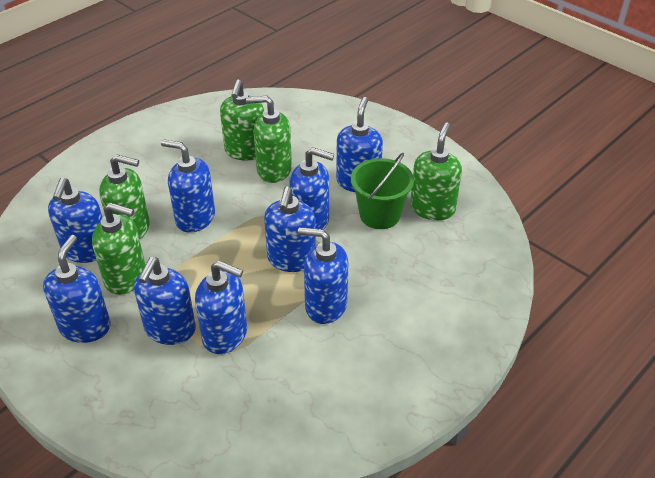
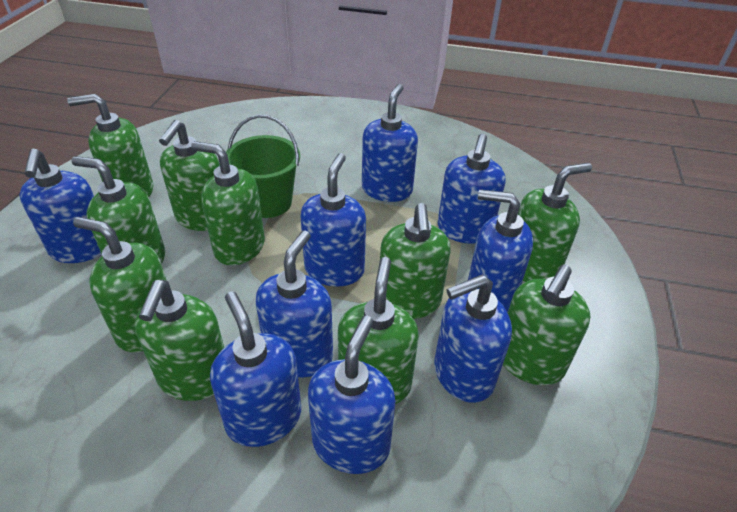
green soap dispenser: 5 -> 10

